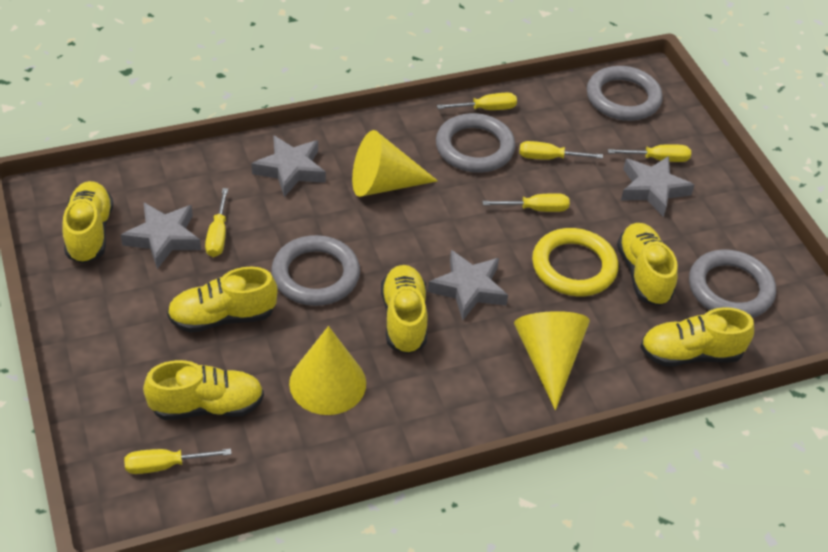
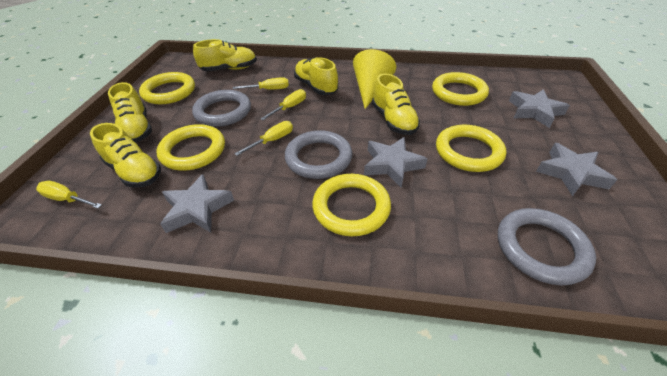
grey ring: 4 -> 3
yellow cone: 3 -> 1
yellow ring: 1 -> 5
yellow screwdriver: 6 -> 4
yellow shoe: 6 -> 5

